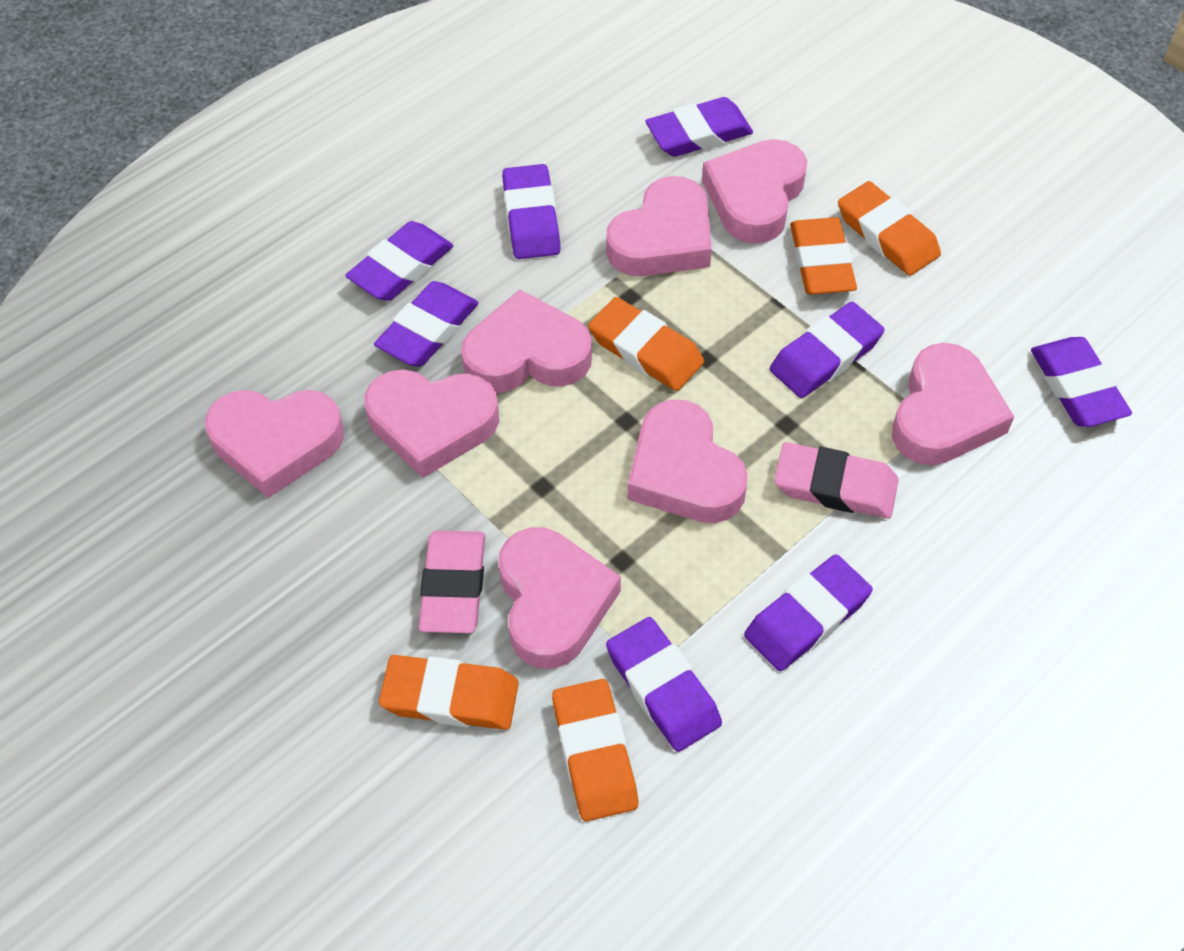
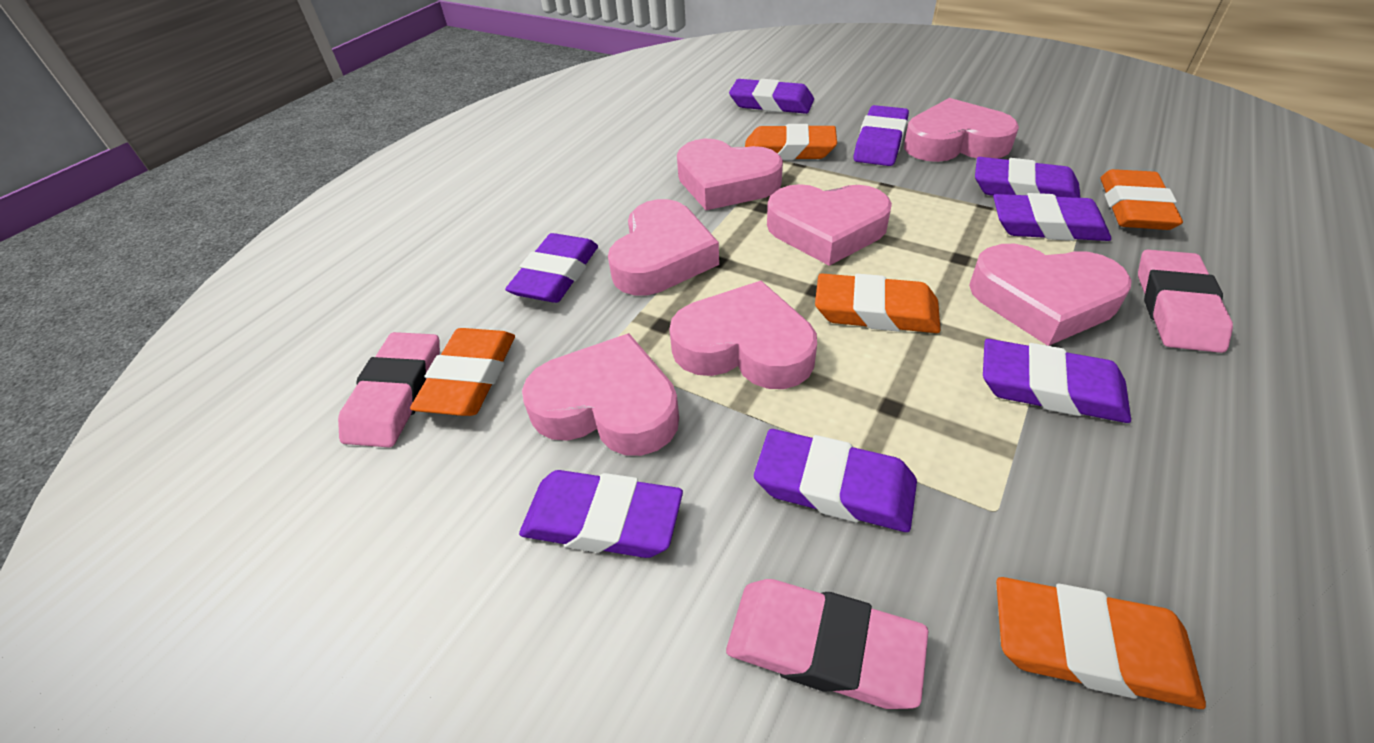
pink eraser: 2 -> 3
pink heart: 8 -> 7

